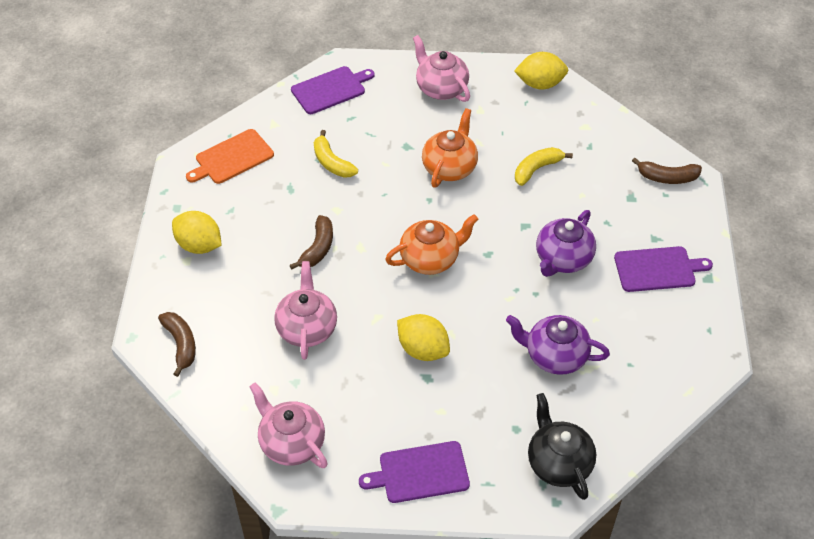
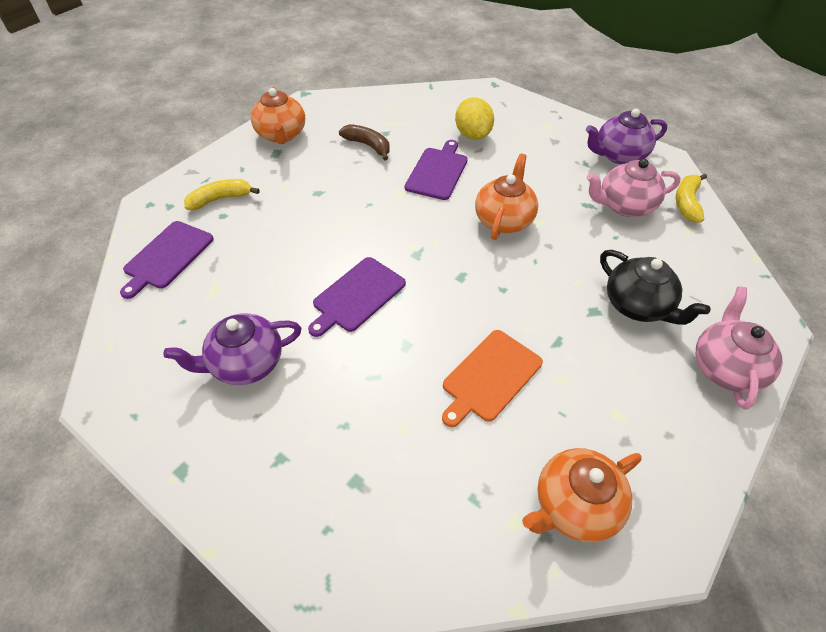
brown banana: 3 -> 1
orange teapot: 2 -> 3
pink teapot: 3 -> 2
yellow lemon: 3 -> 1

